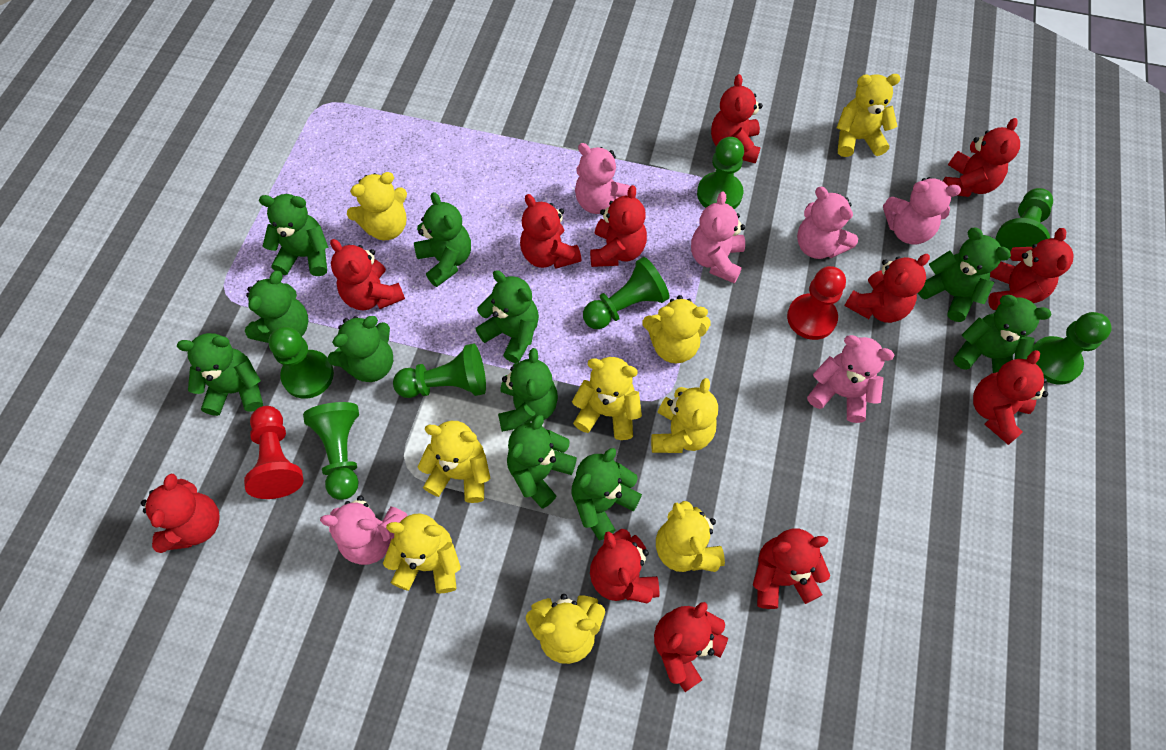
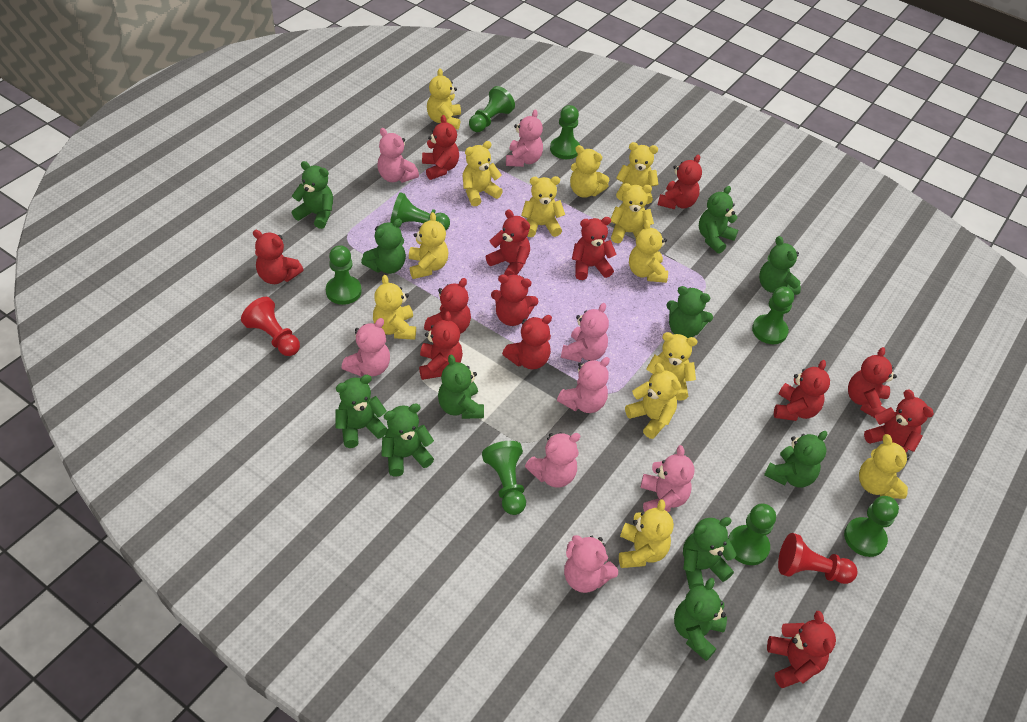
green pawn: 7 -> 8
pink teddy bear: 6 -> 8
red teddy bear: 12 -> 13
yellow teddy bear: 9 -> 13

